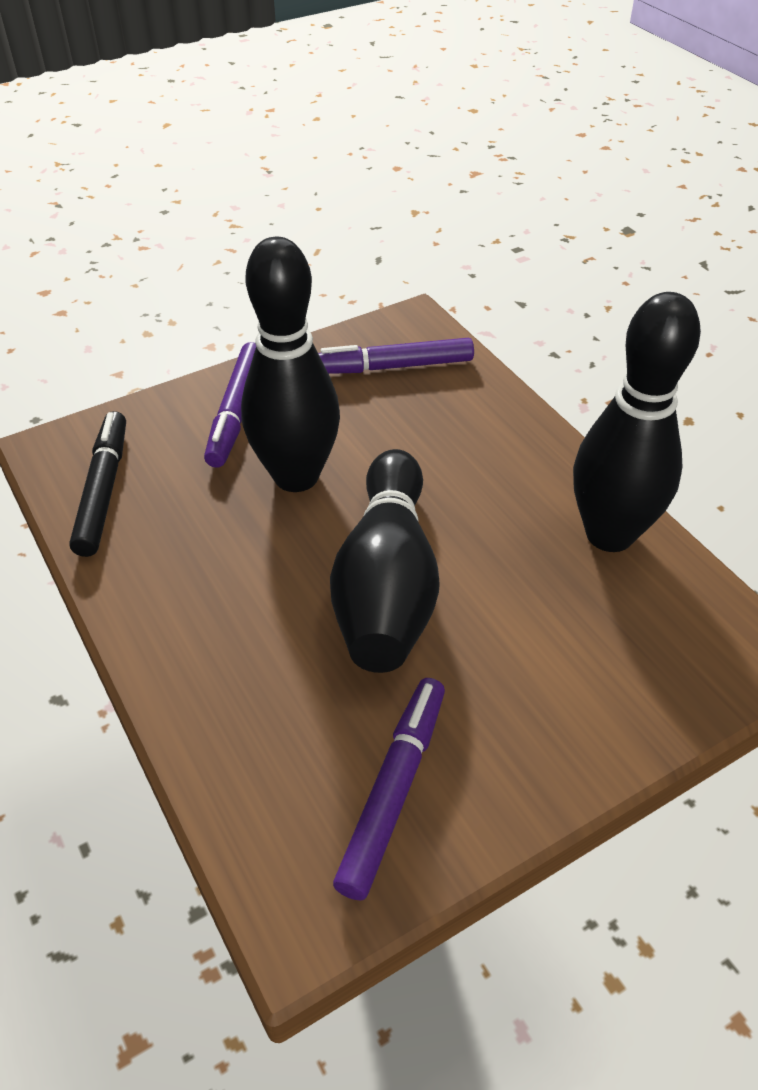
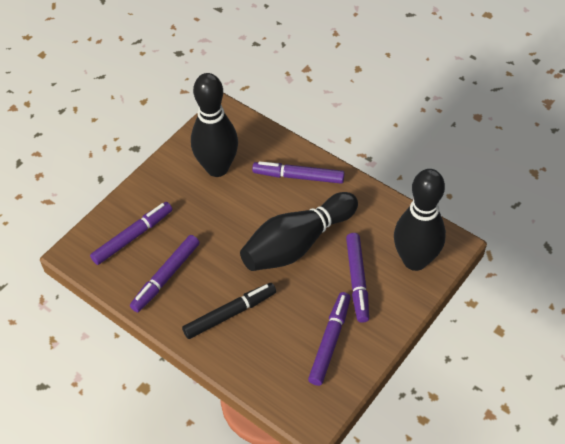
purple marker: 3 -> 5

